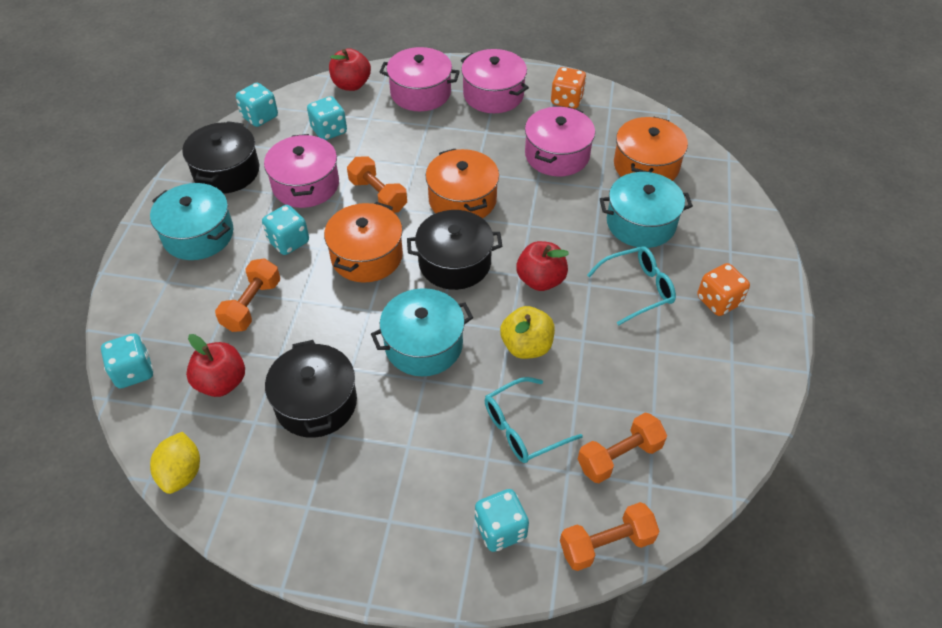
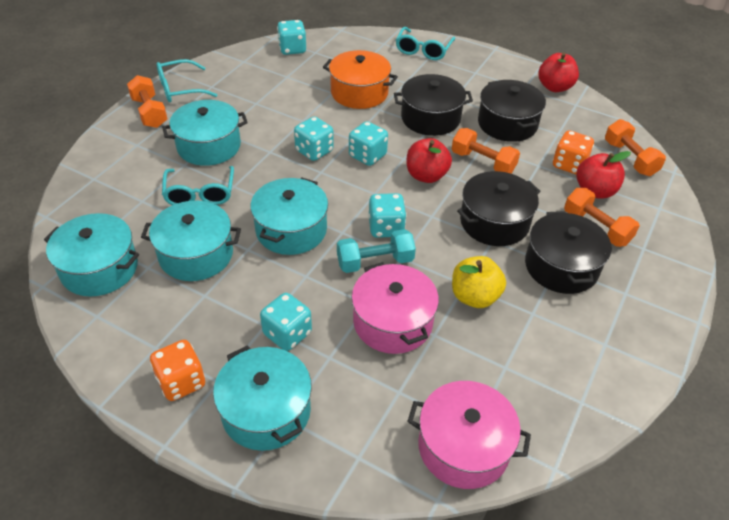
black pot: 3 -> 4
orange pot: 3 -> 1
pink pot: 4 -> 2
turquoise dumbbell: 0 -> 1
turquoise glasses: 2 -> 3
turquoise pot: 3 -> 5
yellow lemon: 1 -> 0

